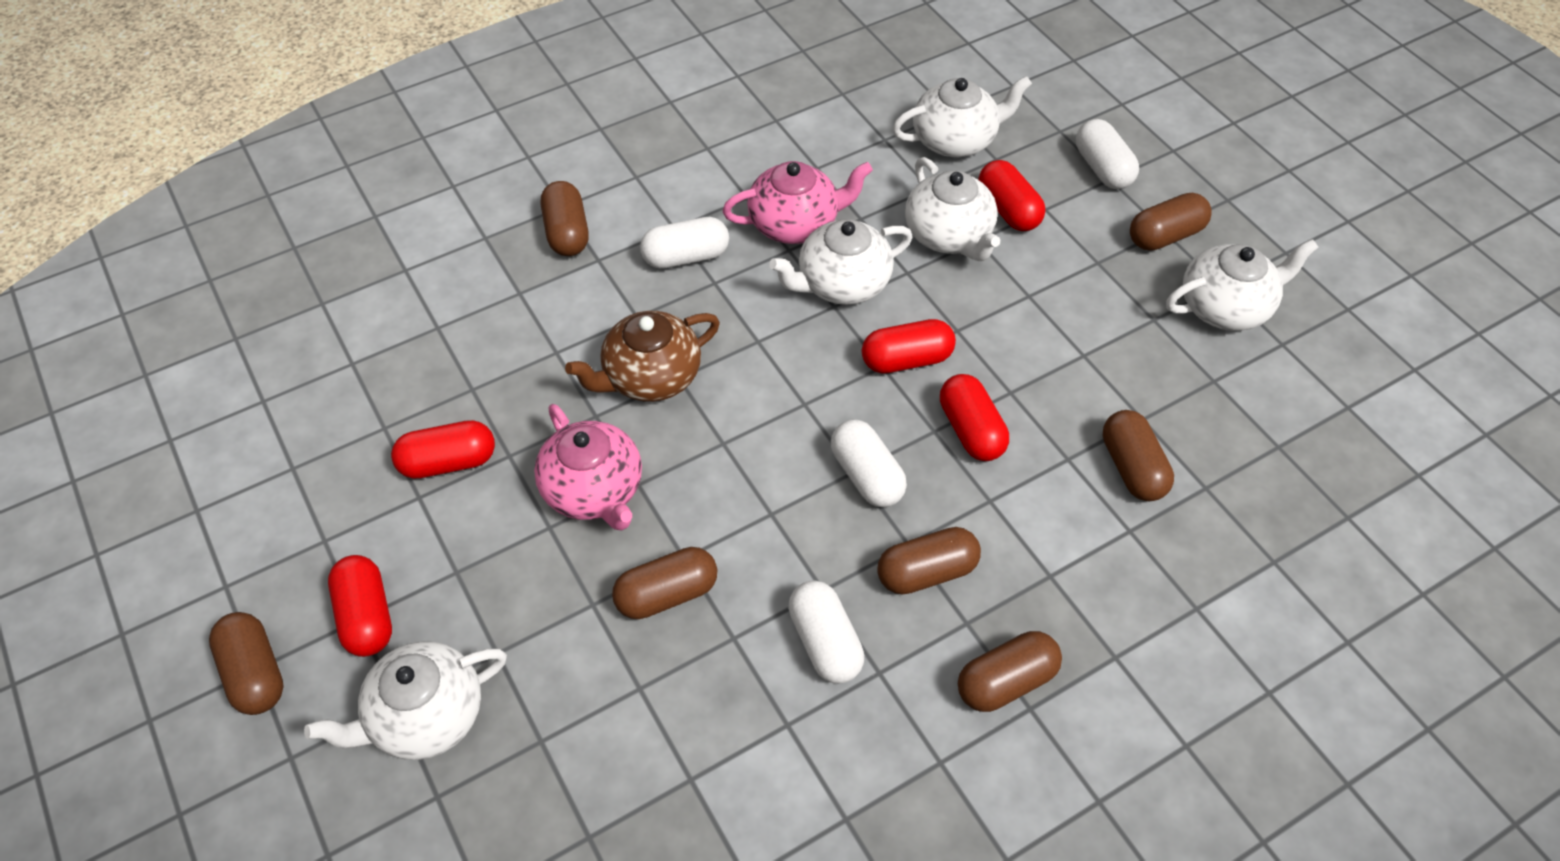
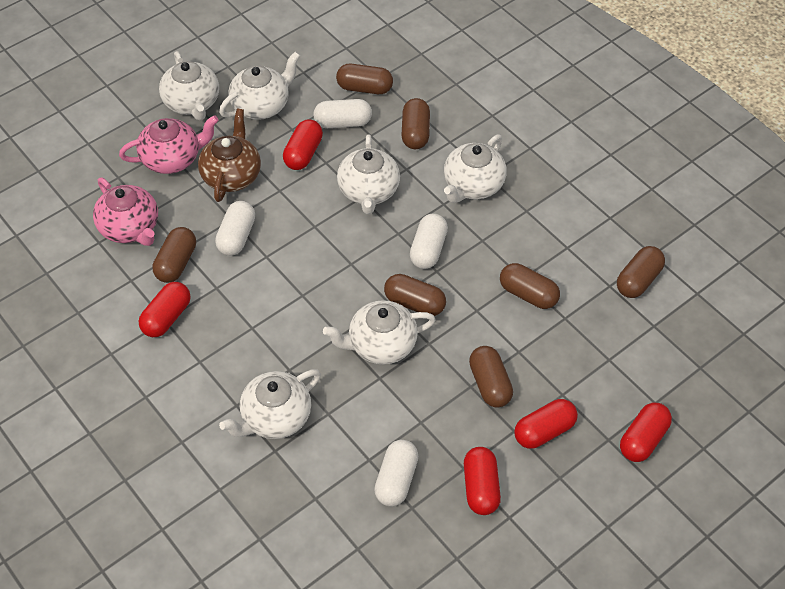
white teapot: 5 -> 6

